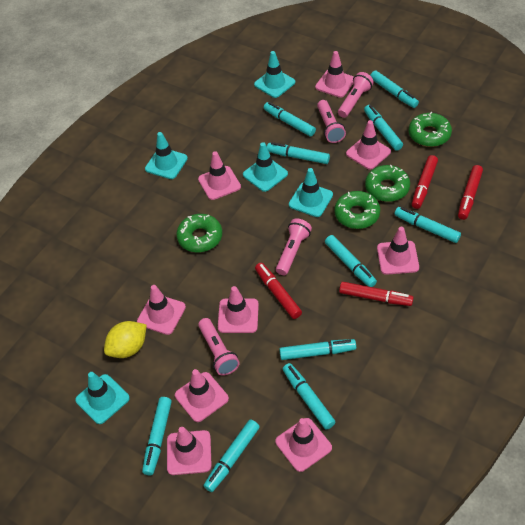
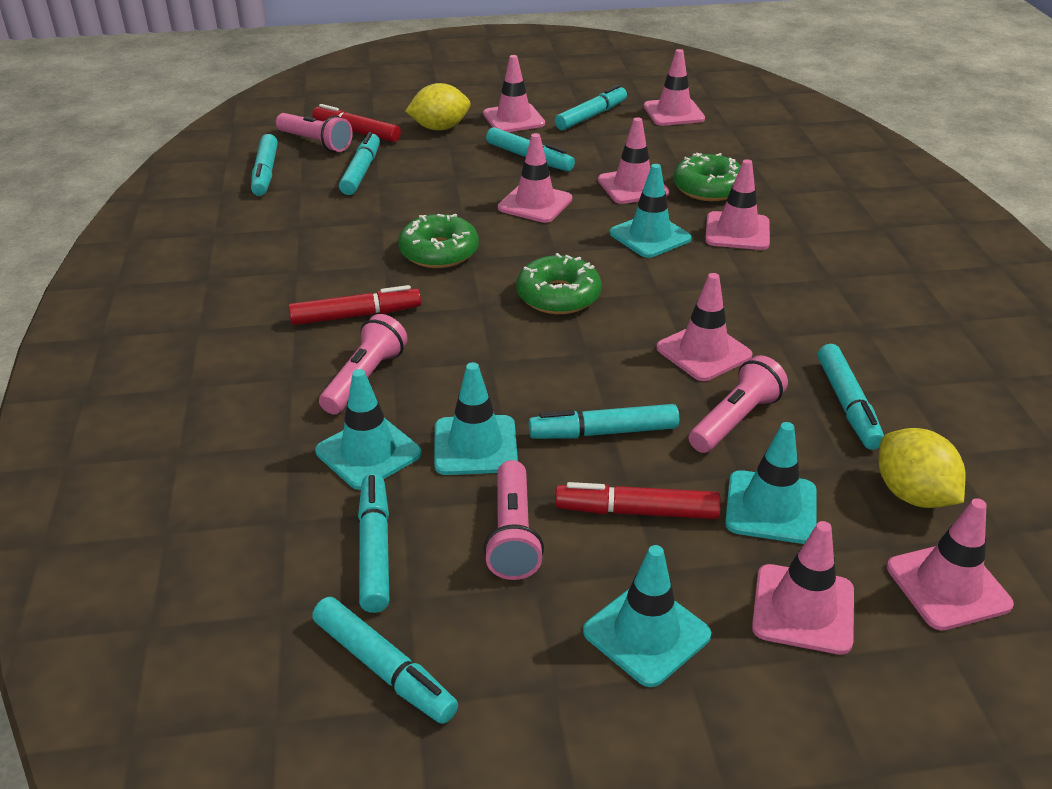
green donut: 4 -> 3
pink traffic cone: 9 -> 8
red marker: 4 -> 3
turquoise marker: 10 -> 8
yellow lemon: 1 -> 2

